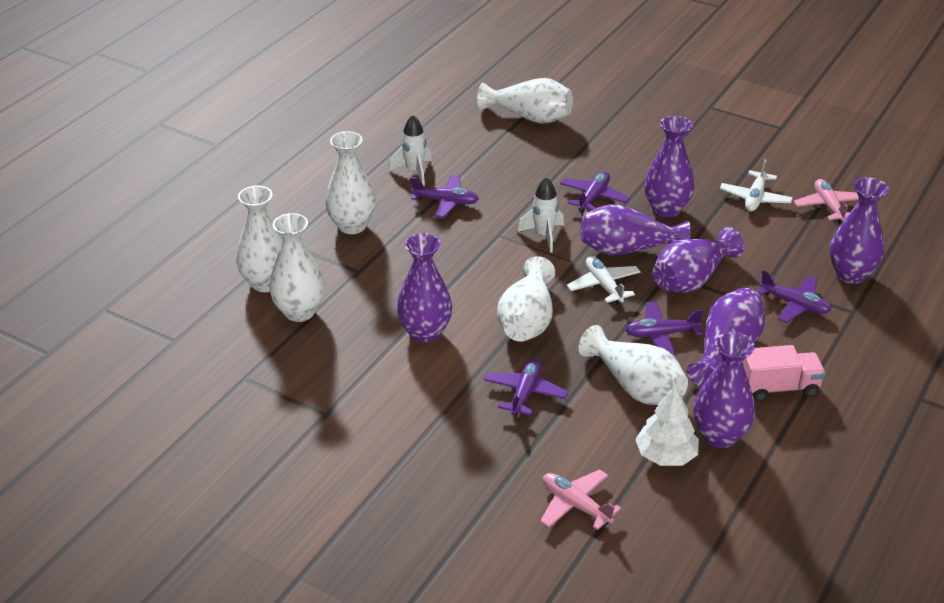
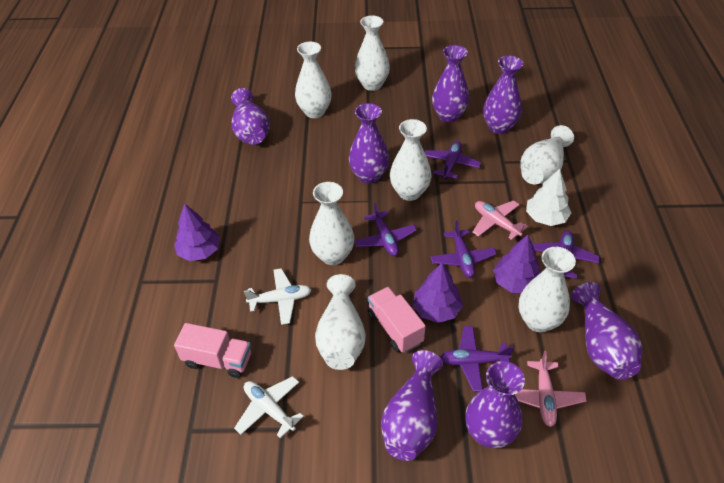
pink truck: 1 -> 2
purple tree: 0 -> 3
white rocket: 2 -> 0
white vase: 6 -> 7

